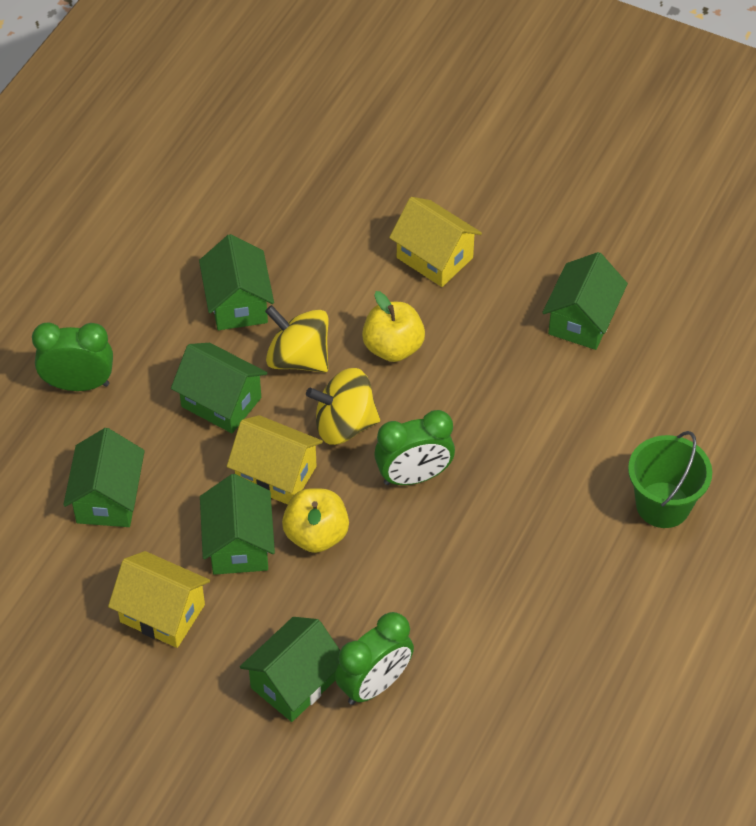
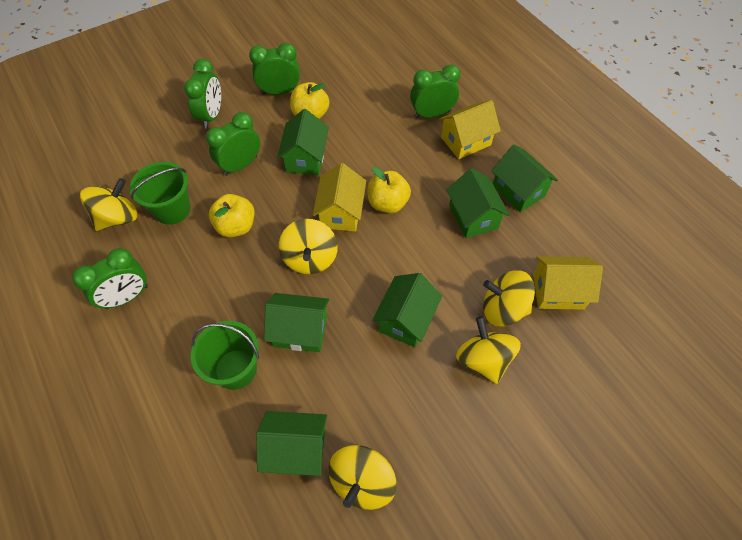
green bucket: 1 -> 2
green clock: 3 -> 5
yellow apple: 2 -> 3
yellow spinning top: 2 -> 5

